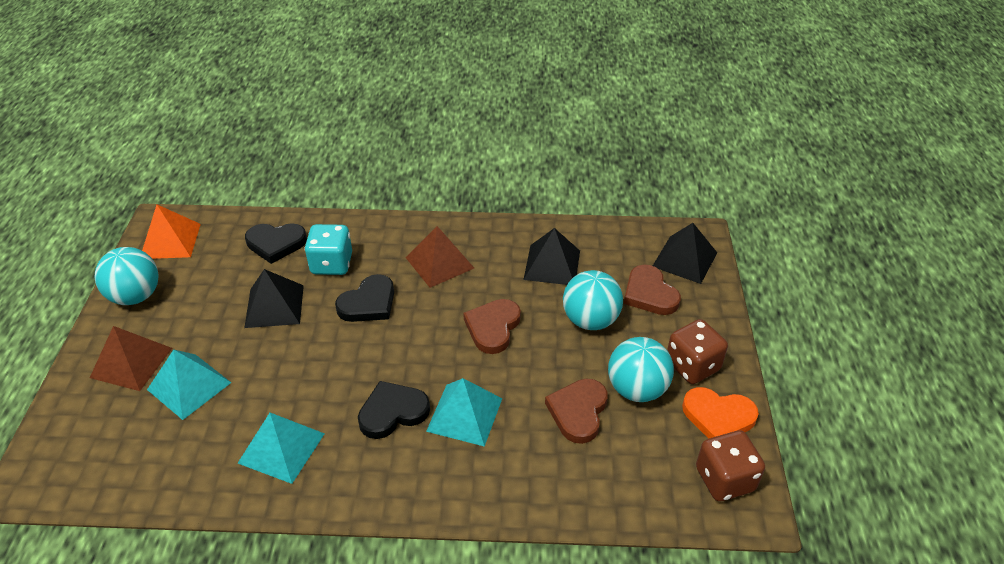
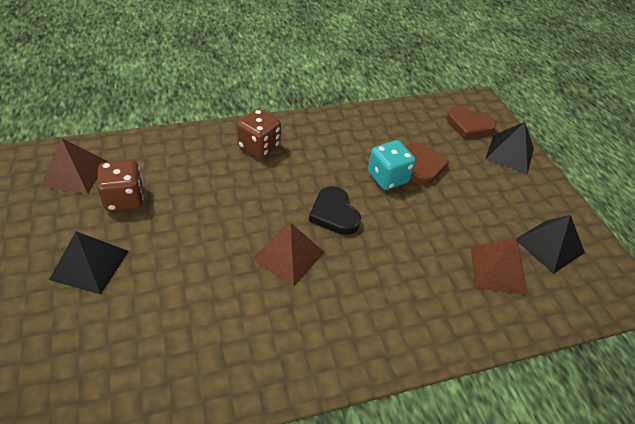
black heart: 3 -> 1
brown heart: 3 -> 2
brown pyramid: 2 -> 3
orange heart: 1 -> 0
orange pyramid: 1 -> 0
turquoise ball: 3 -> 0
turquoise pyramid: 3 -> 0

